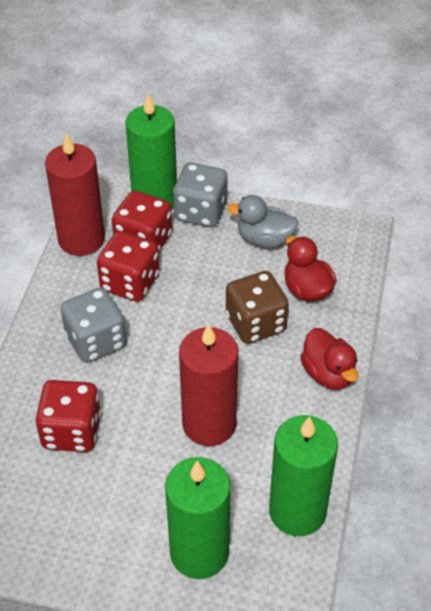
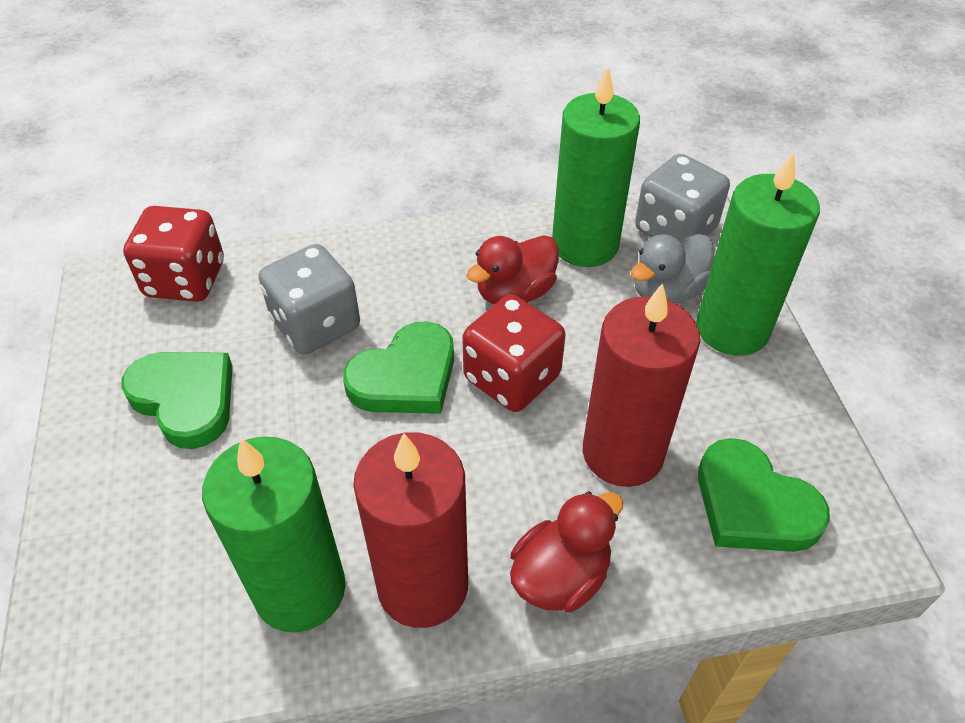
brown dice: 1 -> 0
green heart: 0 -> 3
red dice: 3 -> 2

